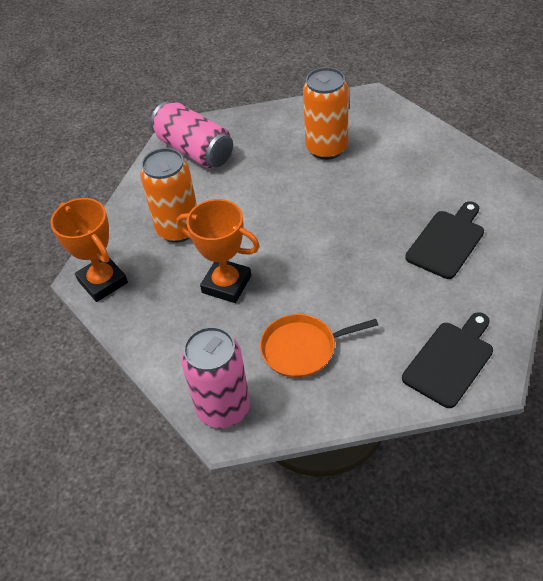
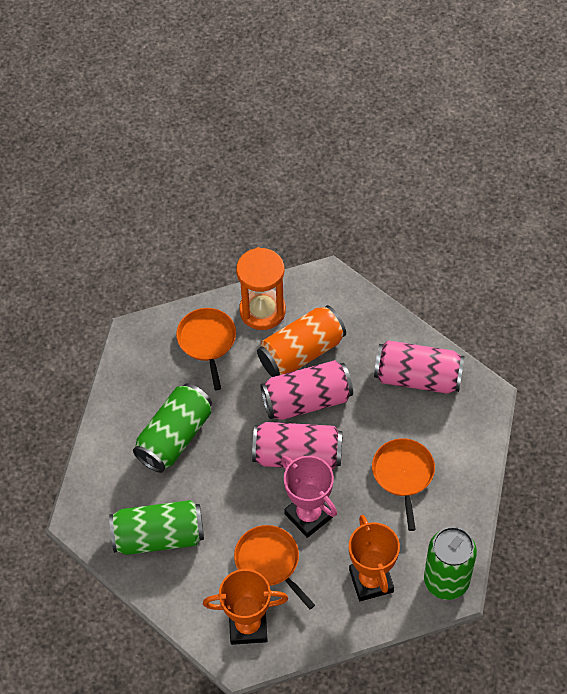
black cutting board: 2 -> 0
green can: 0 -> 3
orange can: 2 -> 1
orange hourglass: 0 -> 1
orange pan: 1 -> 3
pink can: 2 -> 3
pink trophy: 0 -> 1

